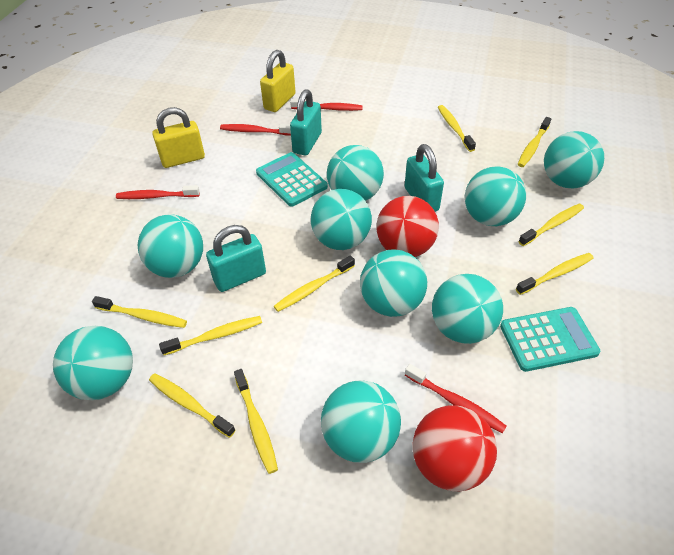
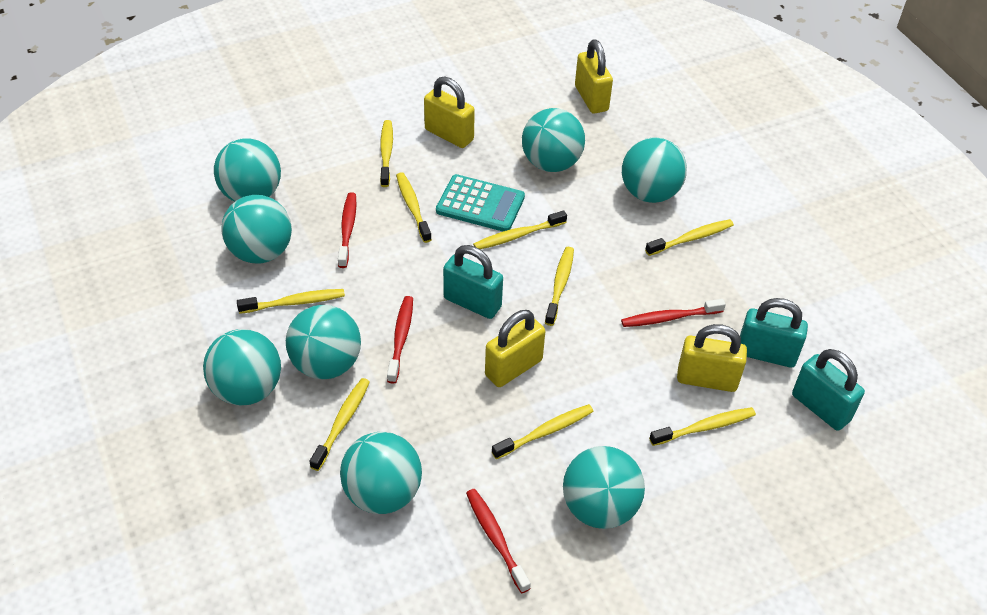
red ball: 2 -> 0
turquoise ball: 9 -> 8
turquoise calculator: 2 -> 1
yellow padlock: 2 -> 4

